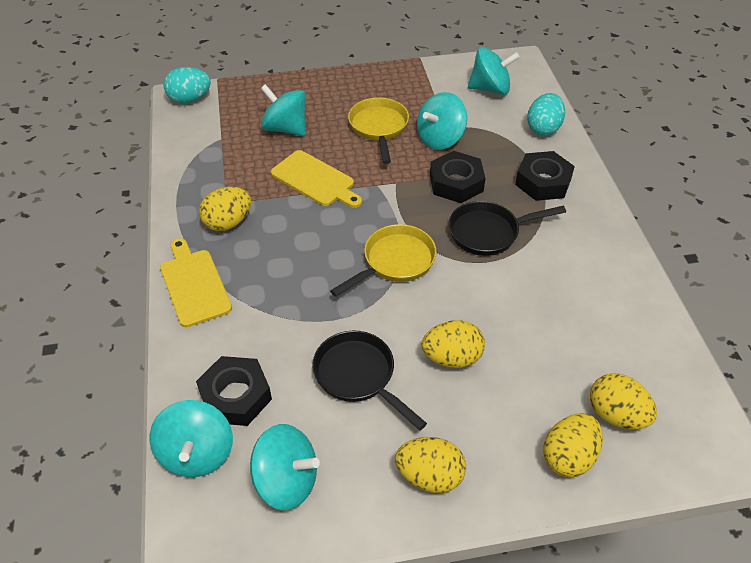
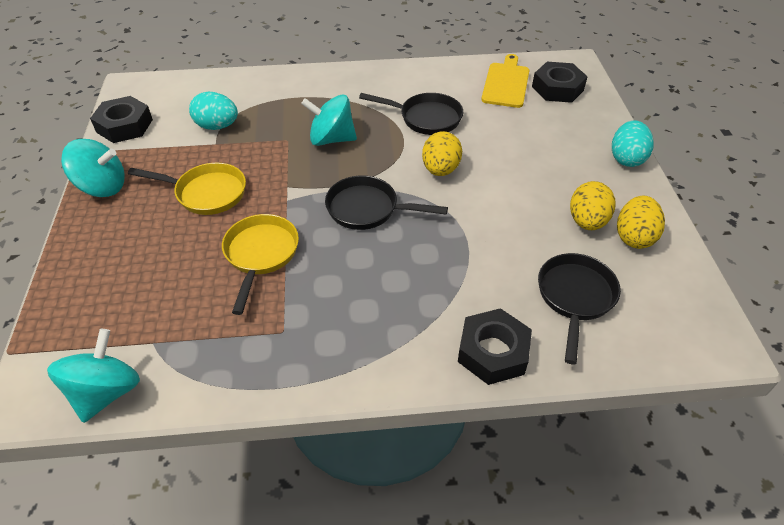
black pan: 2 -> 3
turquoise spinning top: 5 -> 3
yellow cutting board: 2 -> 1
yellow egg: 5 -> 3

